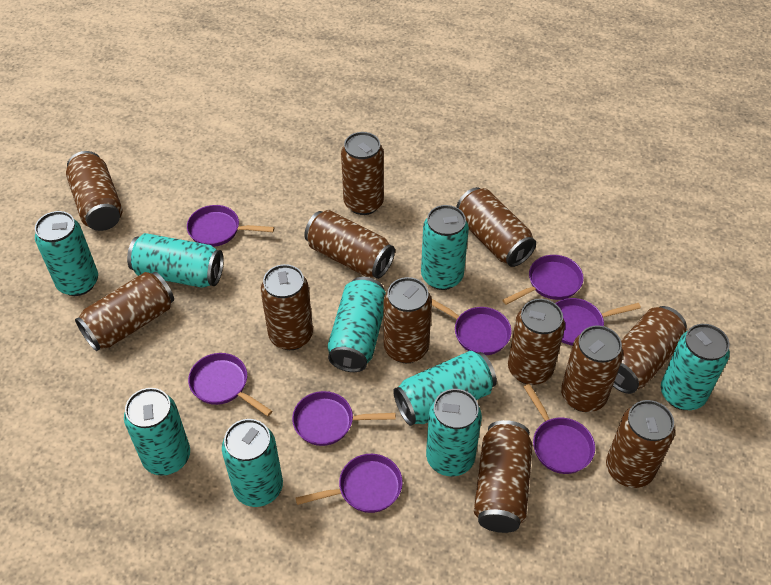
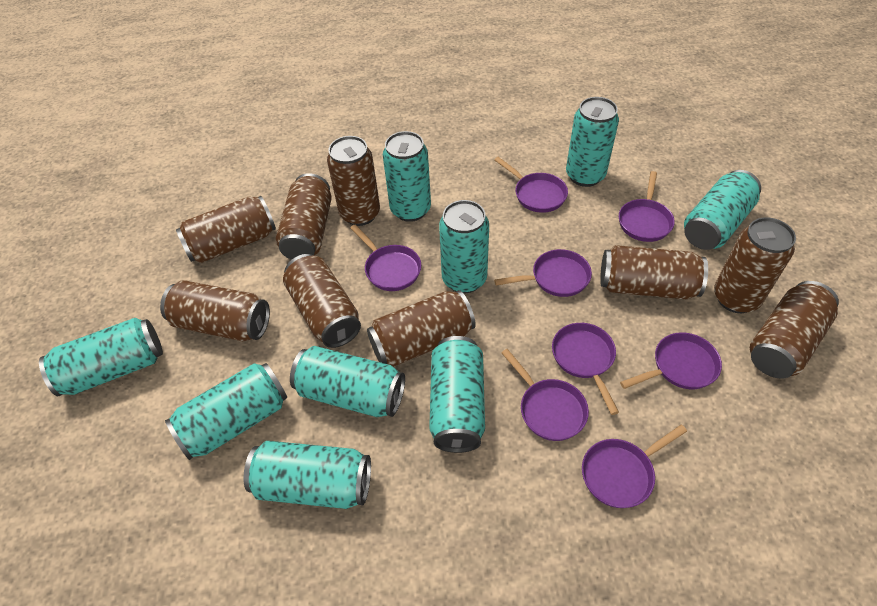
brown can: 12 -> 9

